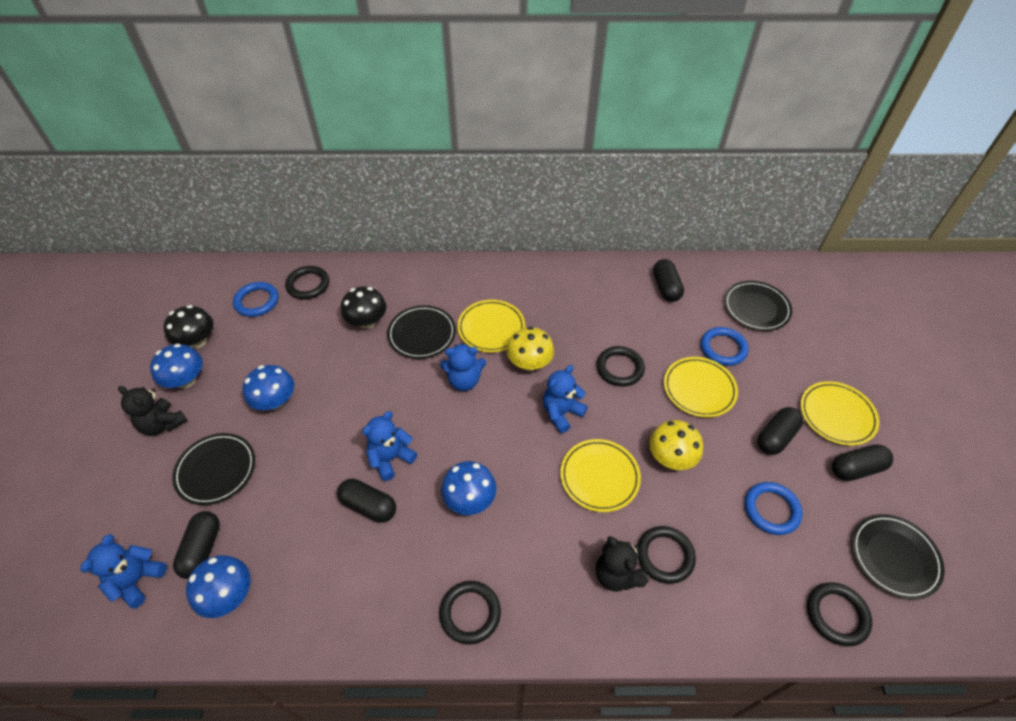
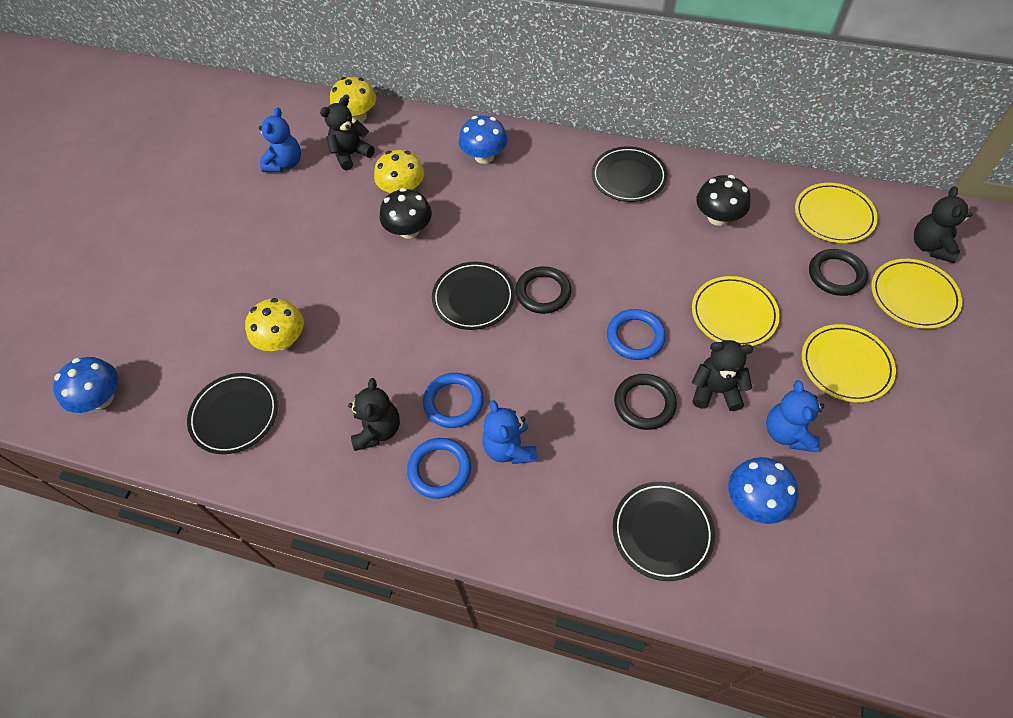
black capsule: 5 -> 0
black ring: 5 -> 3
black teddy bear: 2 -> 4
blue mushroom: 4 -> 3
blue teddy bear: 4 -> 3
yellow mushroom: 2 -> 3

